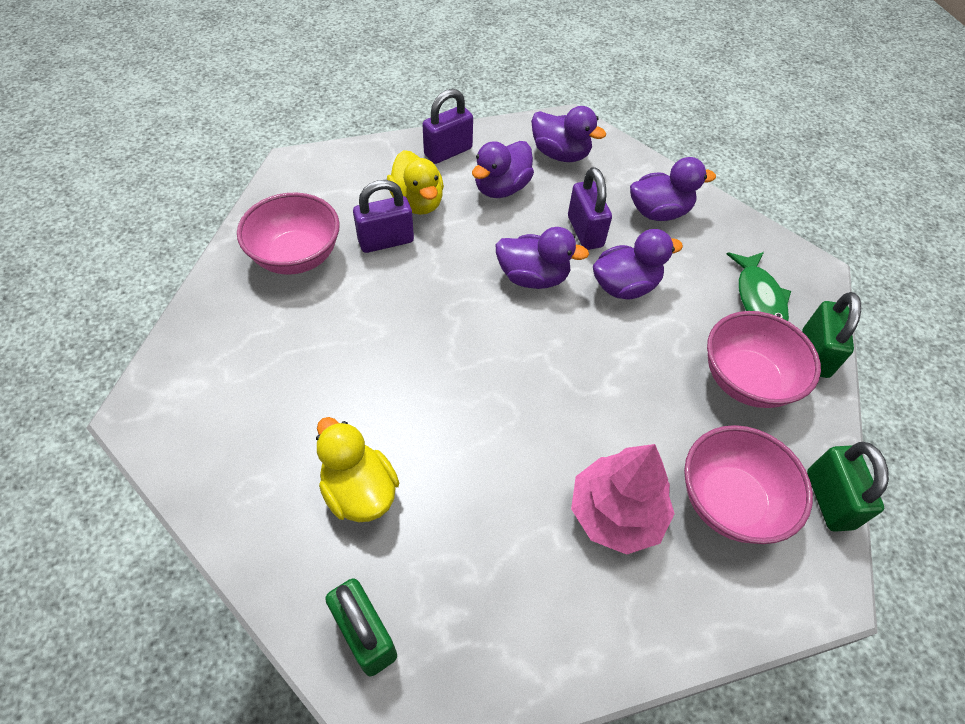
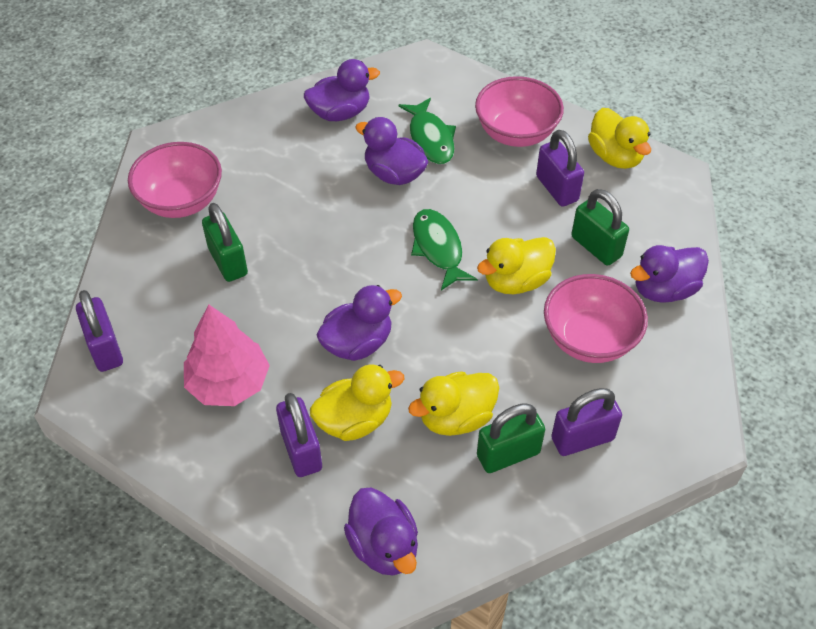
green fish: 1 -> 2
purple padlock: 3 -> 4
yellow duck: 2 -> 4

